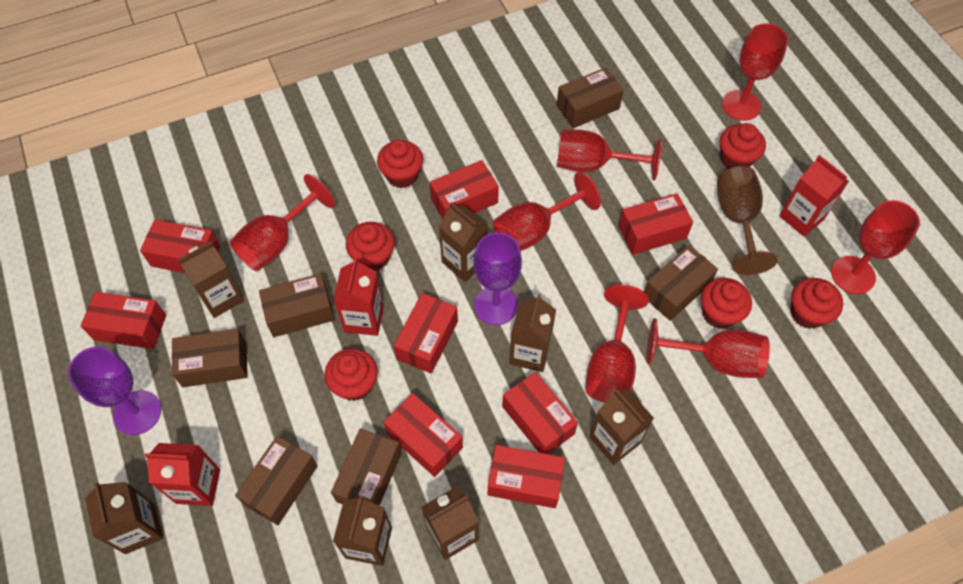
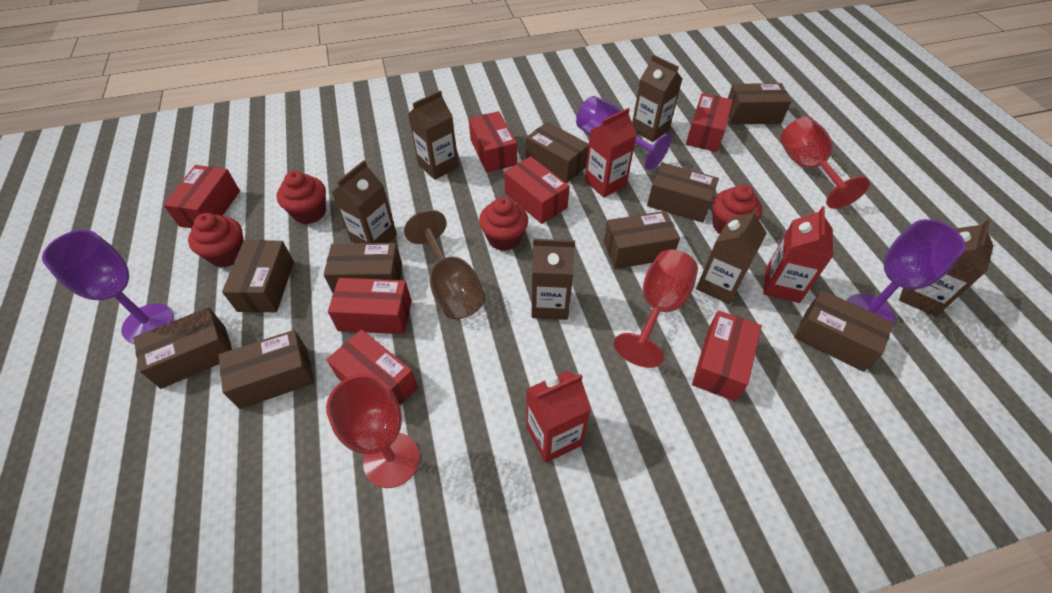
brown box: 6 -> 9
brown carton: 7 -> 6
purple goblet: 2 -> 3
red box: 8 -> 7
red cupcake: 6 -> 4
red goblet: 7 -> 3

